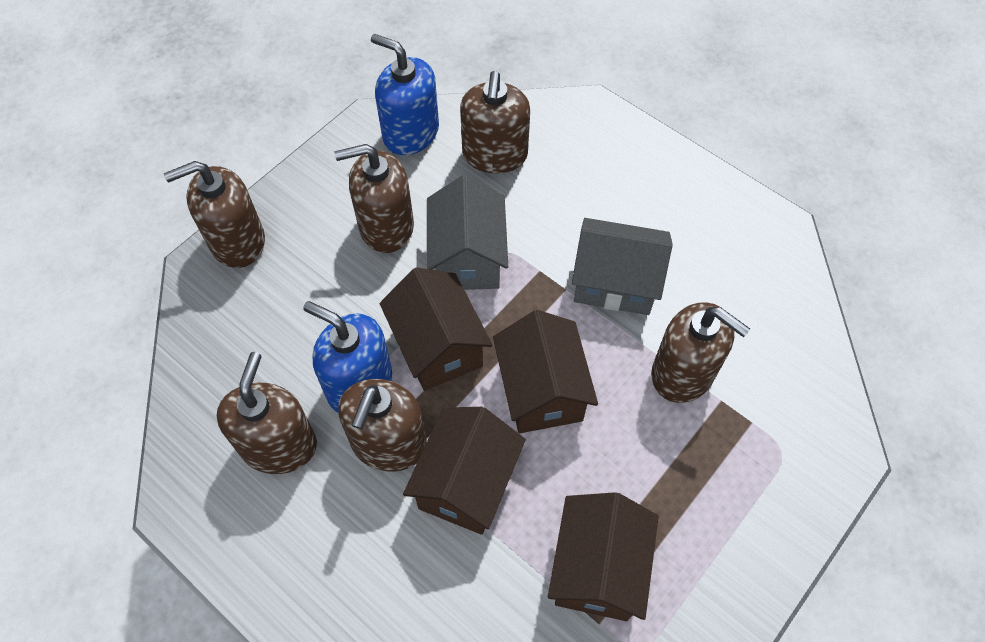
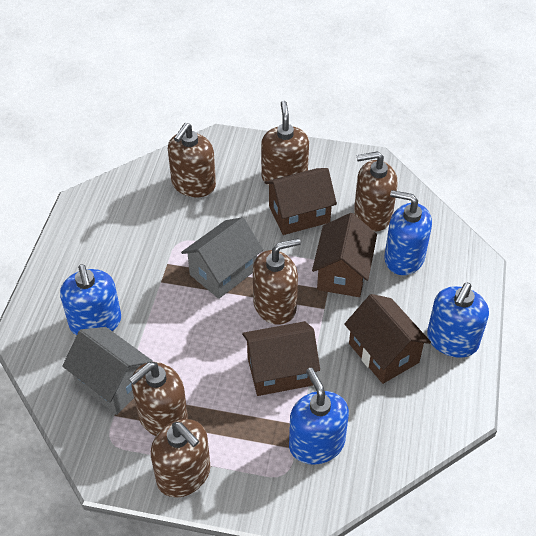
blue soap dispenser: 2 -> 4

